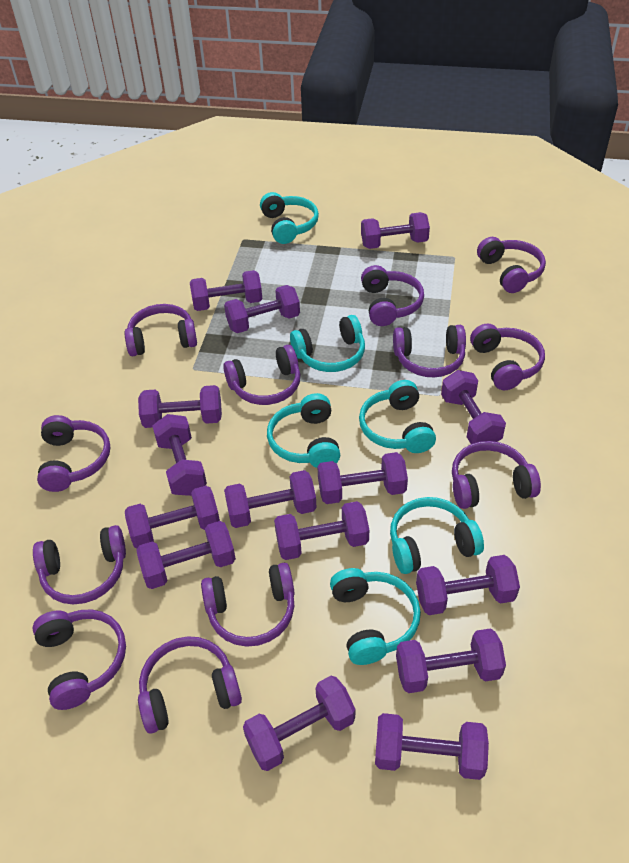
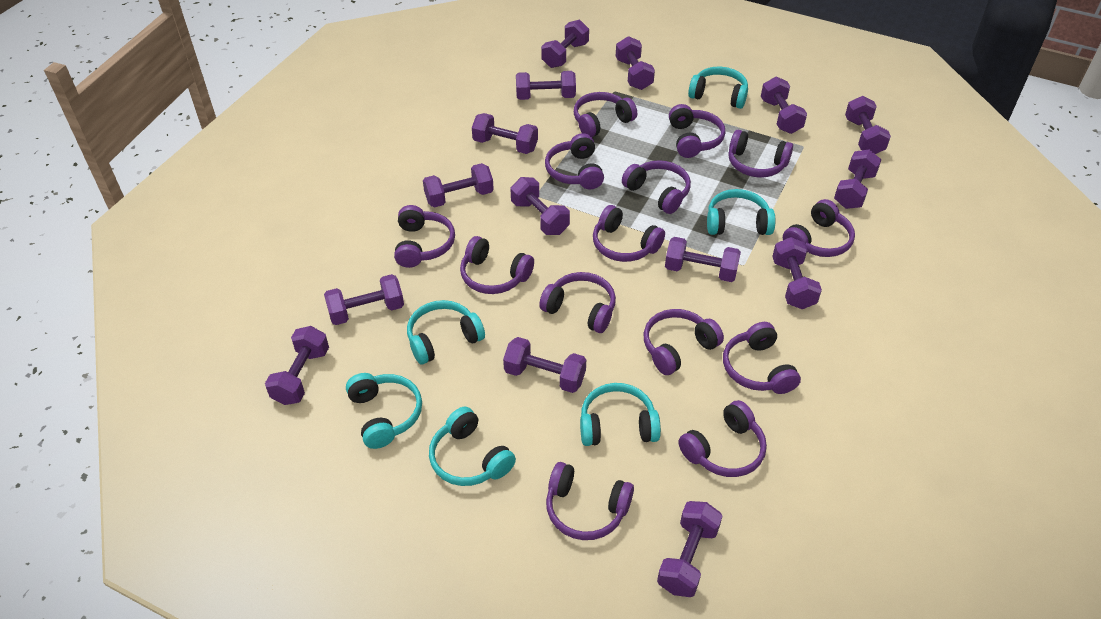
purple headphones: 12 -> 14

